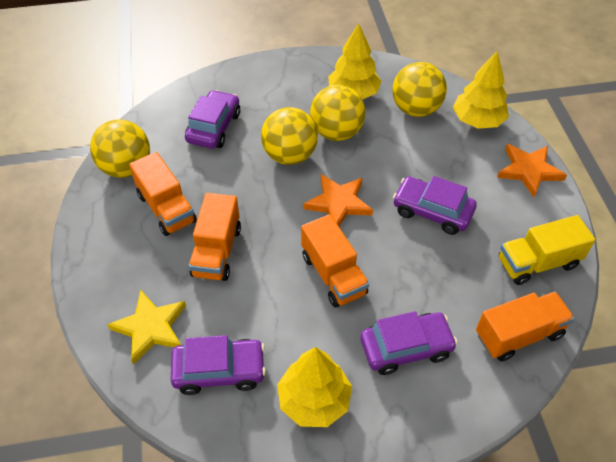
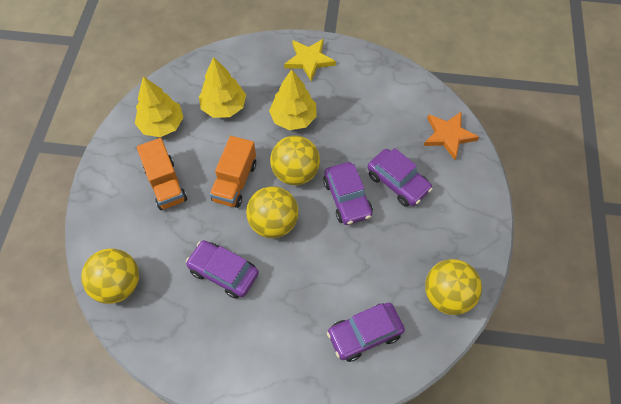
orange star: 2 -> 1
orange truck: 4 -> 2
yellow truck: 1 -> 0

